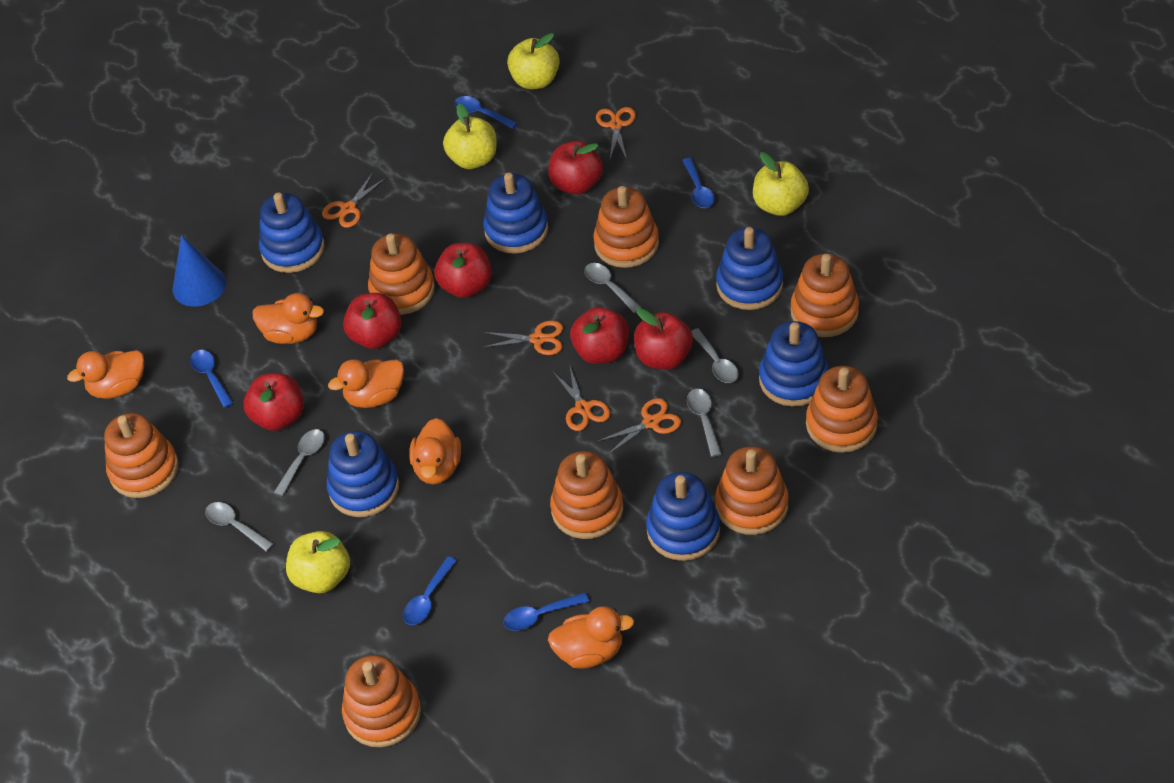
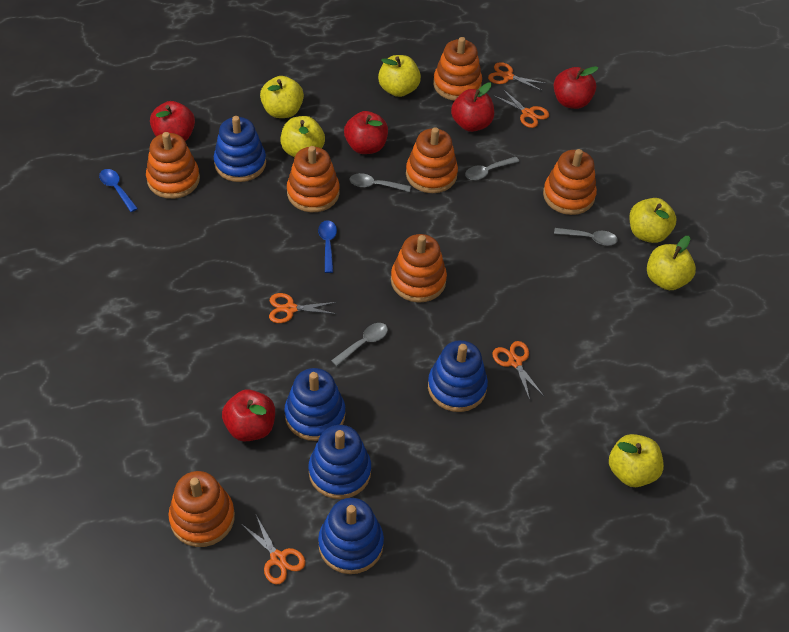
blue cone: 1 -> 0
blue spoon: 5 -> 2
blue stacking toy: 6 -> 5
grey spoon: 5 -> 4
orange duck: 5 -> 0
orange stacking toy: 8 -> 7
red apple: 6 -> 5
yellow apple: 4 -> 6

